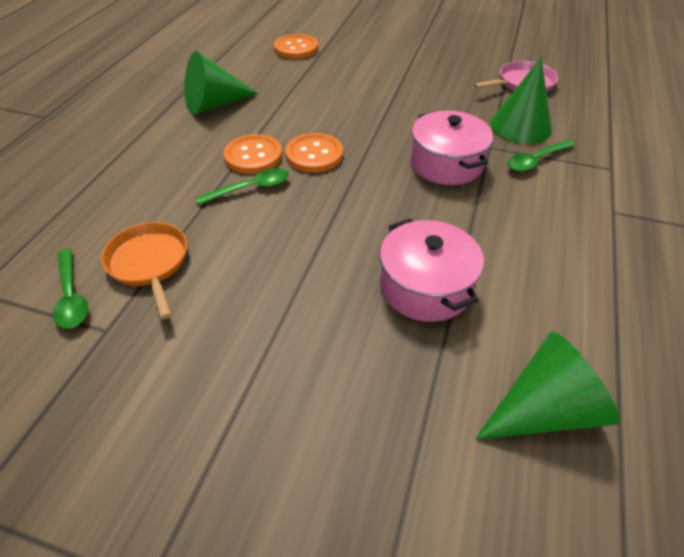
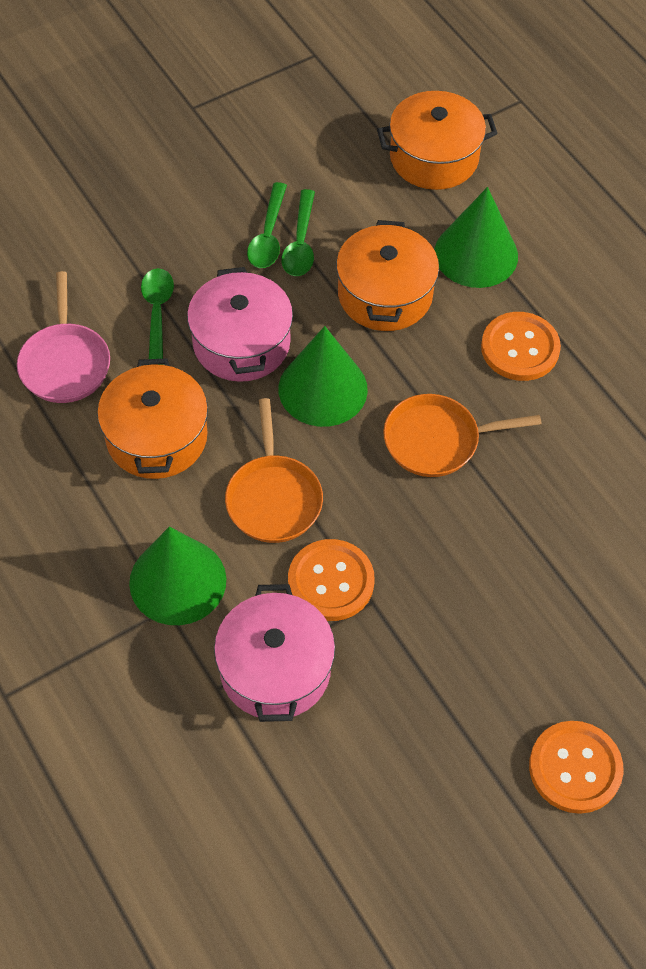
orange pan: 1 -> 2
orange pot: 0 -> 3

